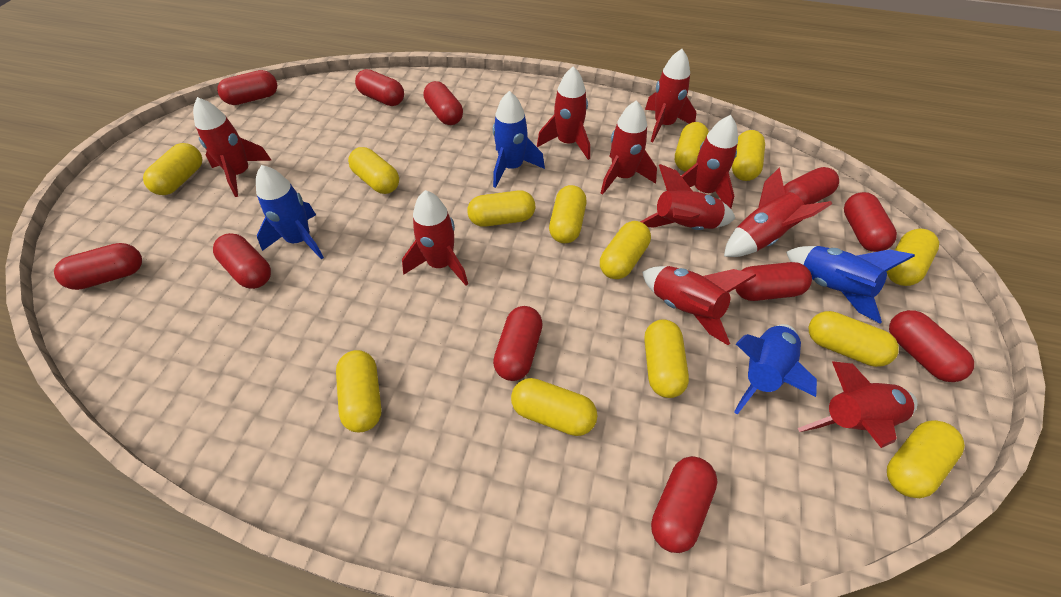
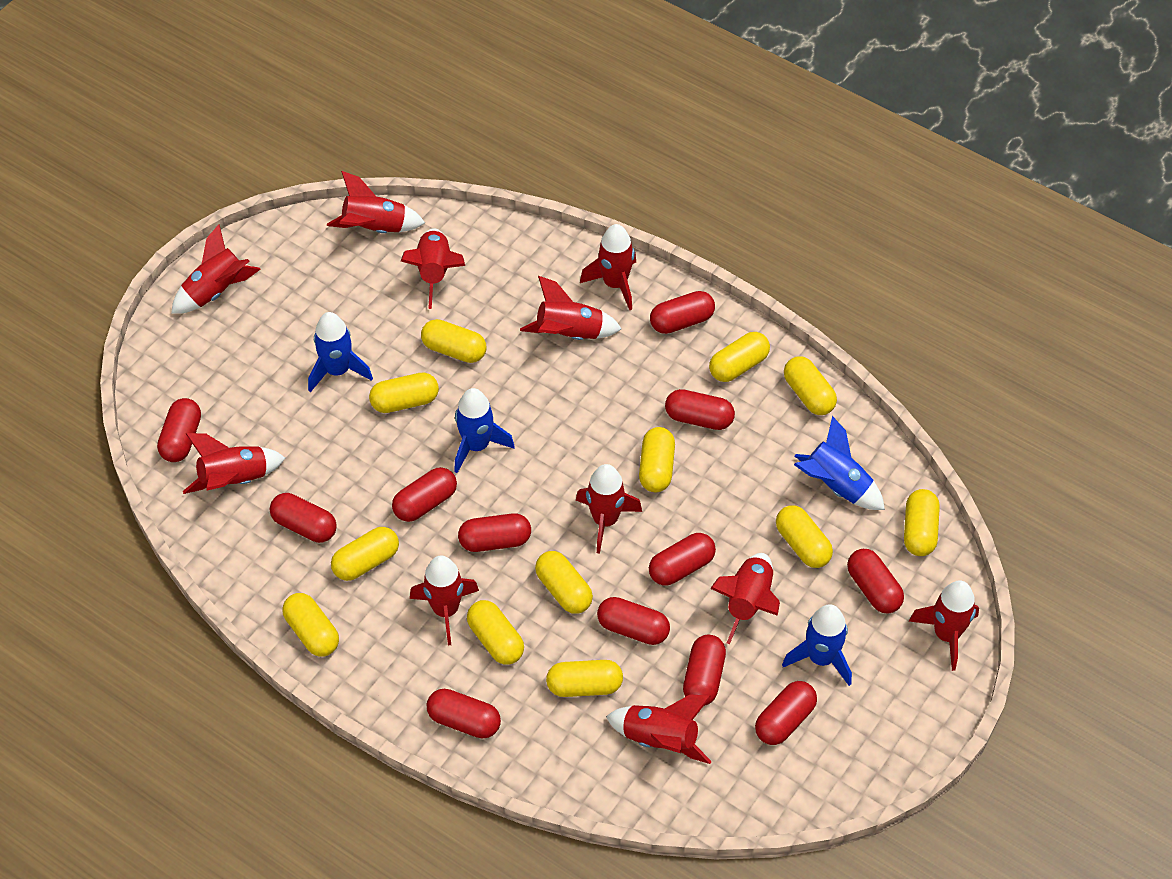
red capsule: 11 -> 12
red rocket: 10 -> 11
yellow capsule: 13 -> 12

